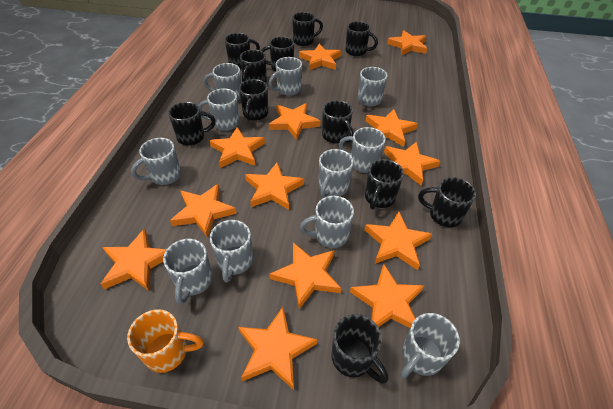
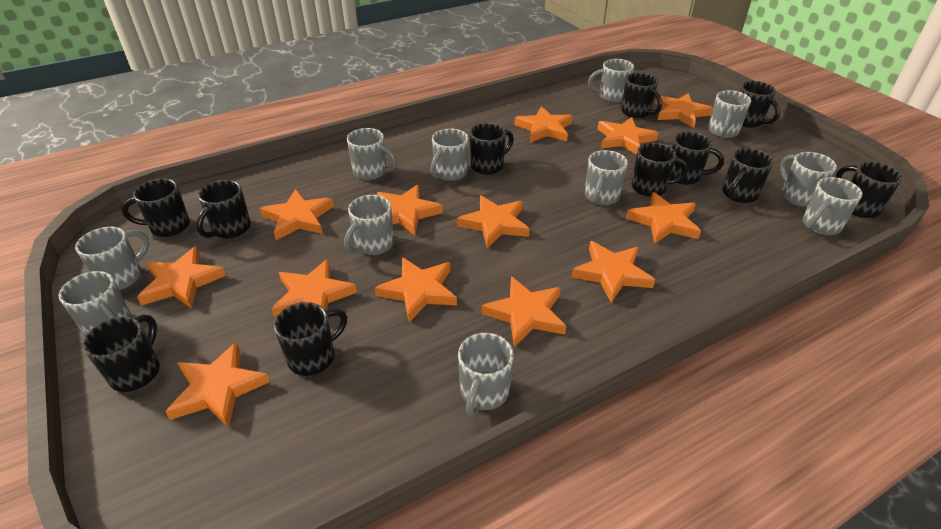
orange mug: 1 -> 0

